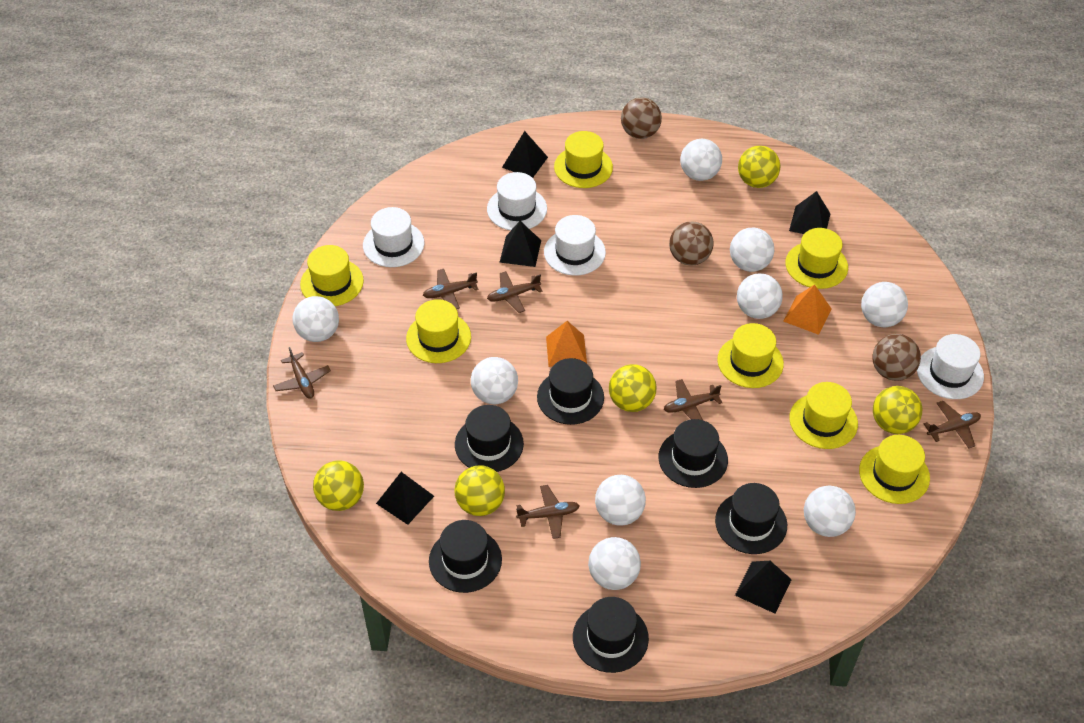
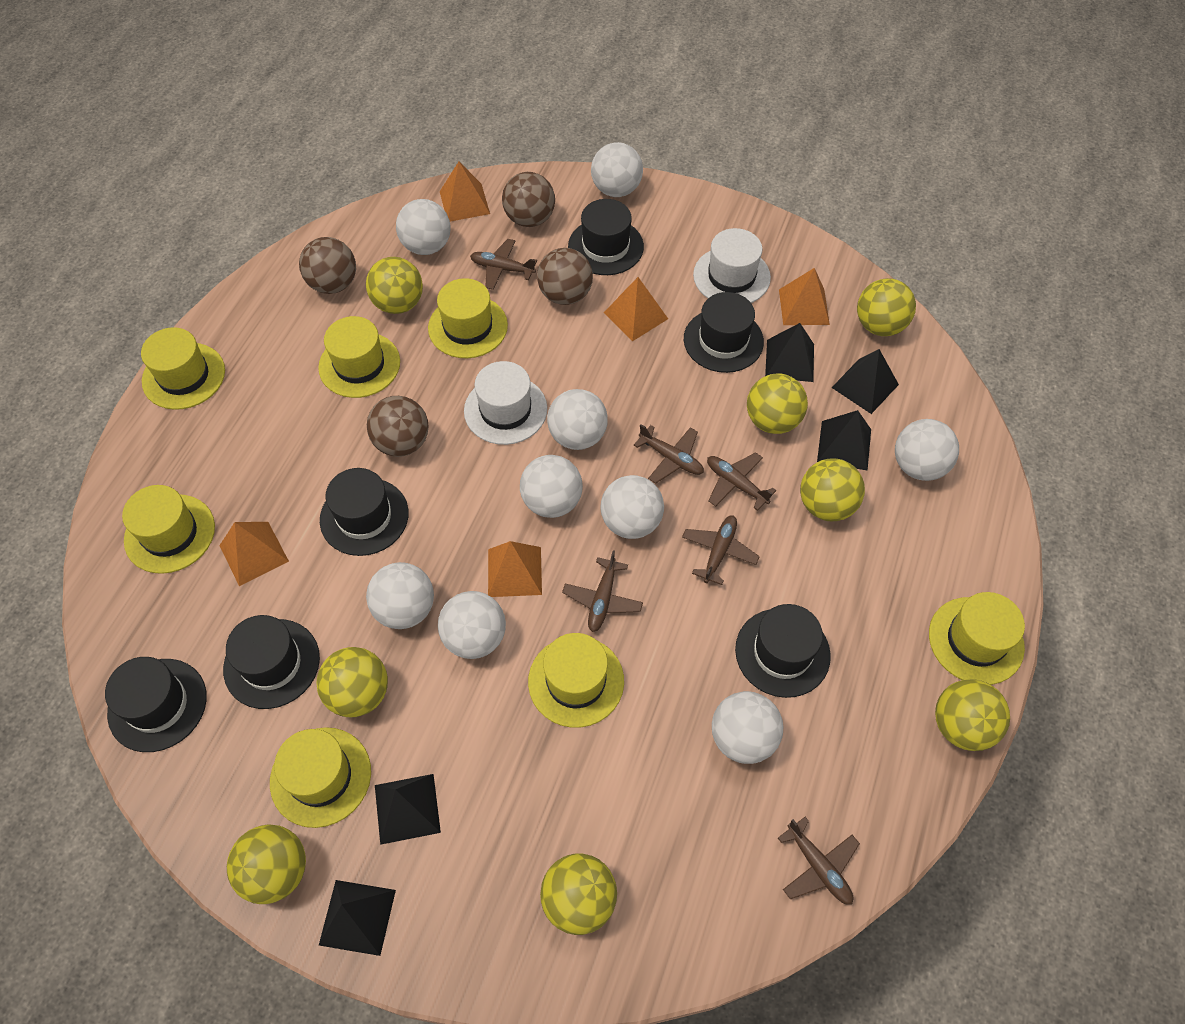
brown ball: 3 -> 4
orange pyramid: 2 -> 5
white hat: 4 -> 2
yellow ball: 5 -> 8

